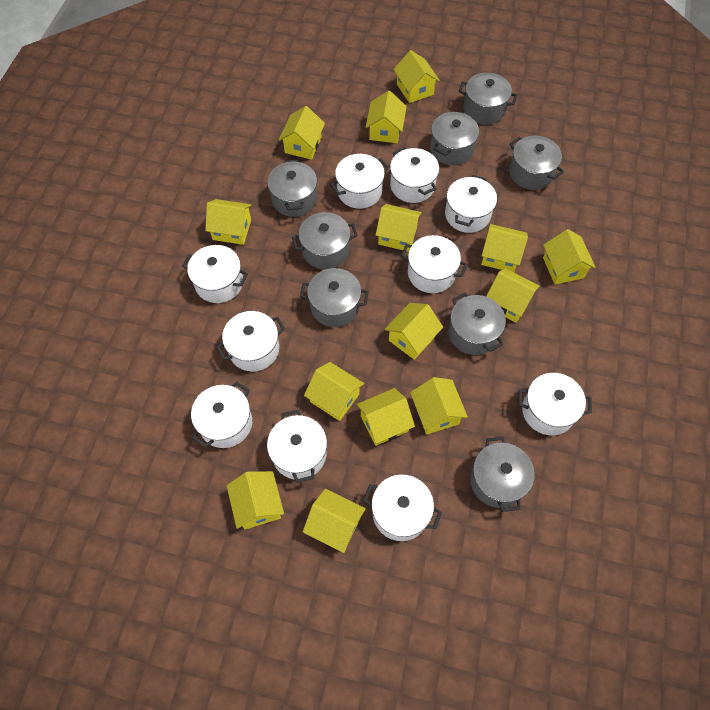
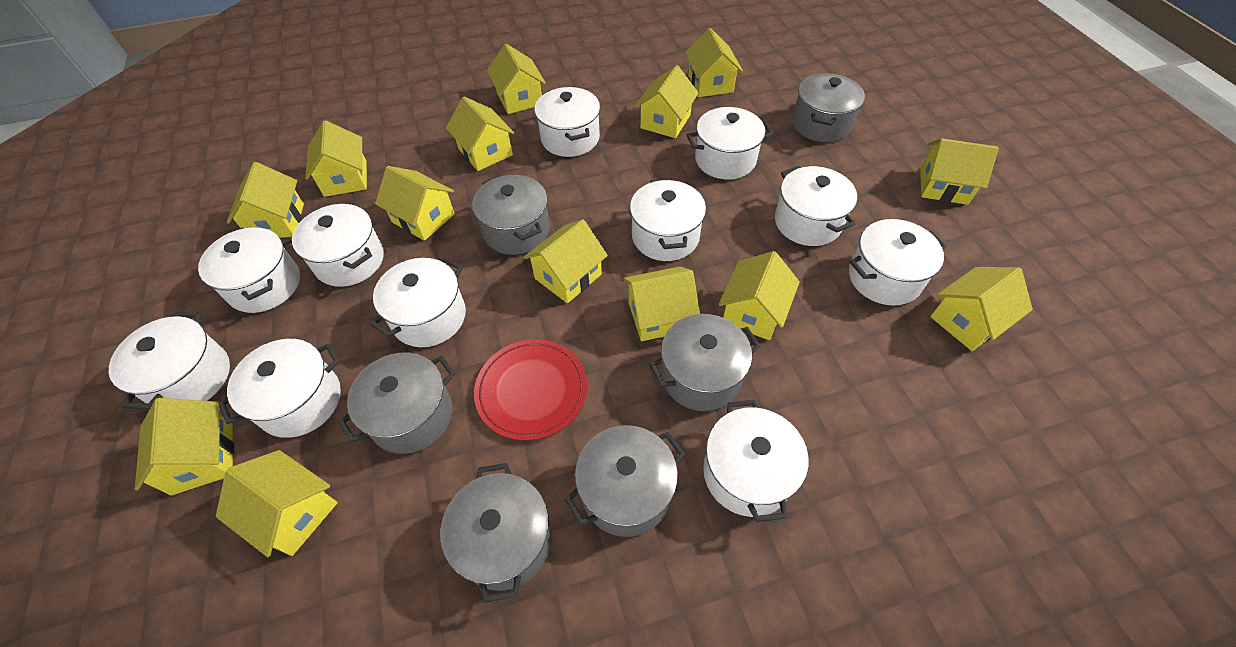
grey pot: 8 -> 6
red plate: 0 -> 1
white pot: 10 -> 11

